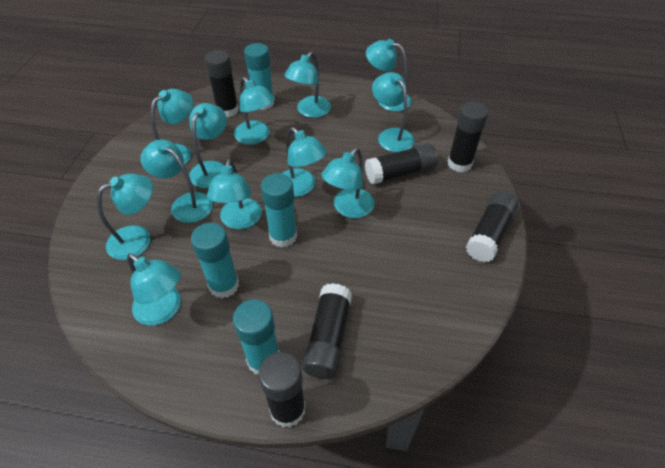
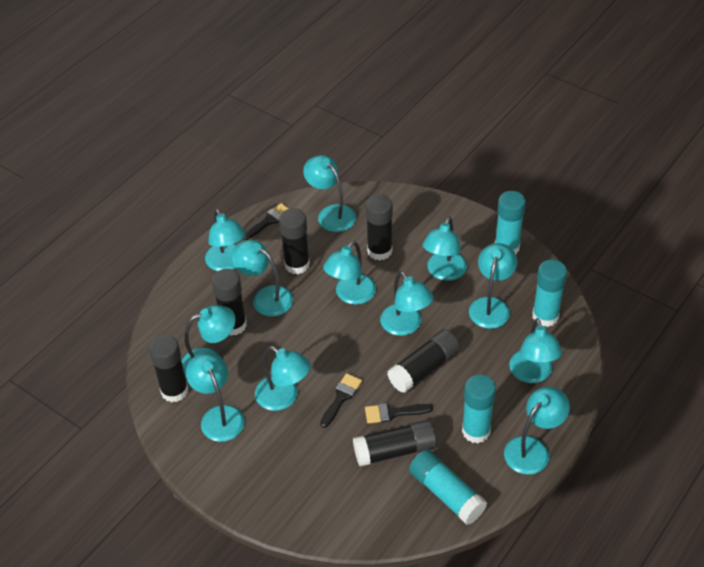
black brush: 0 -> 3

